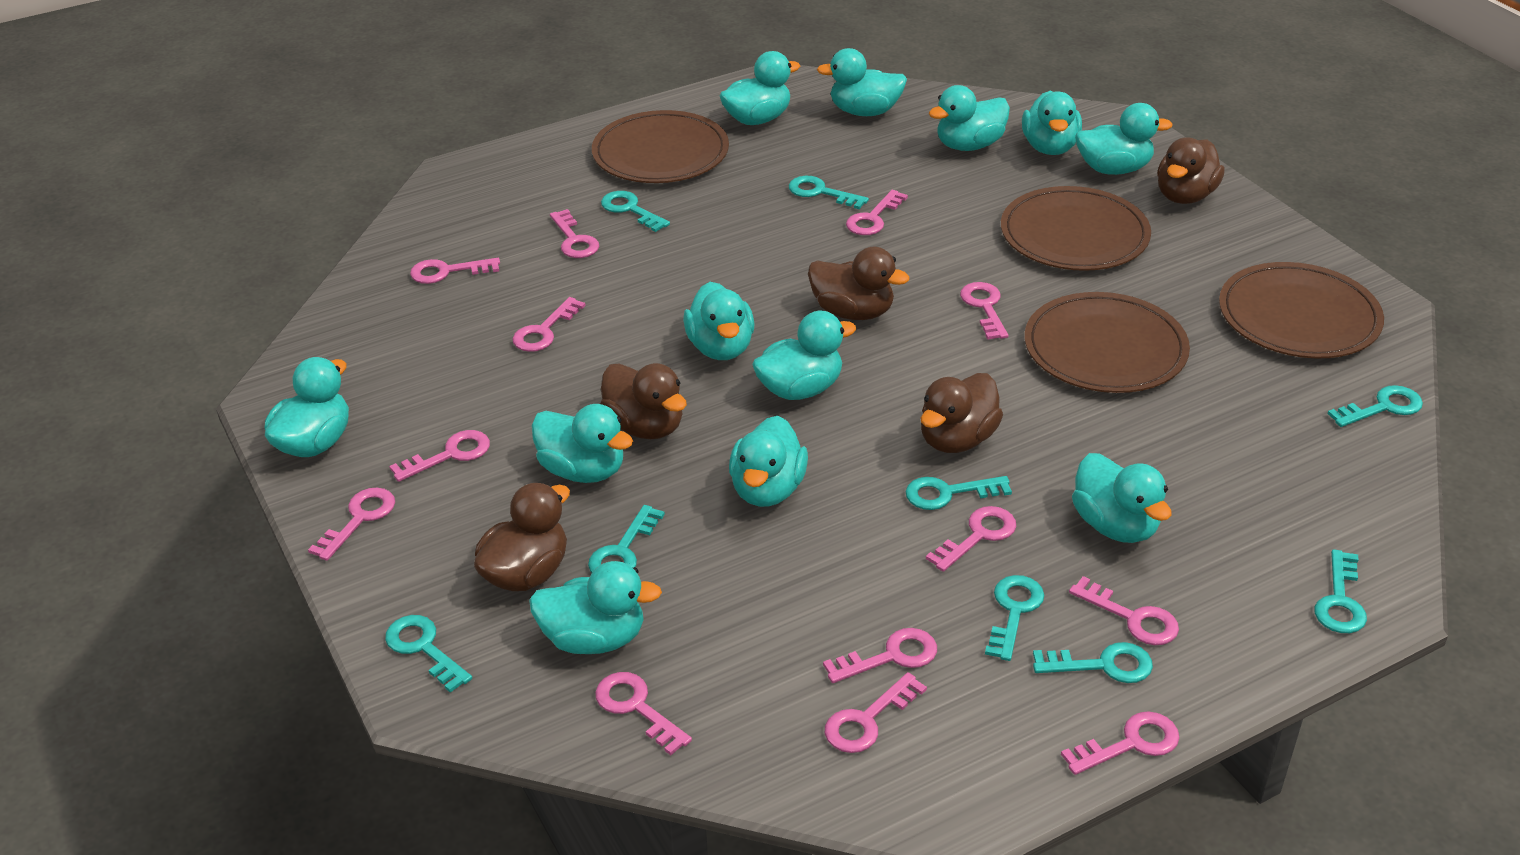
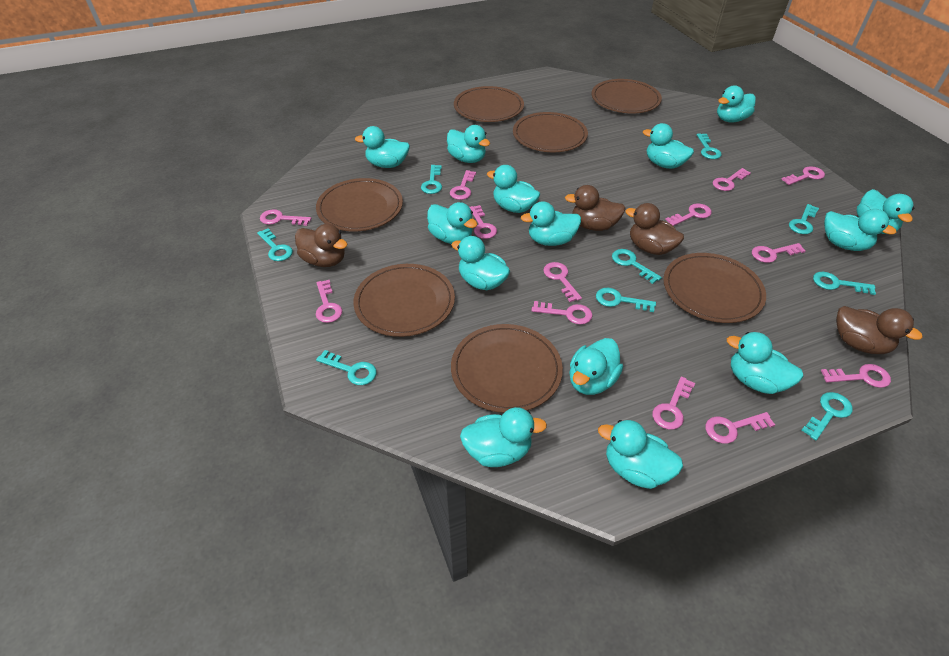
brown duck: 5 -> 4
brown plate: 4 -> 7
turquoise duck: 12 -> 14

